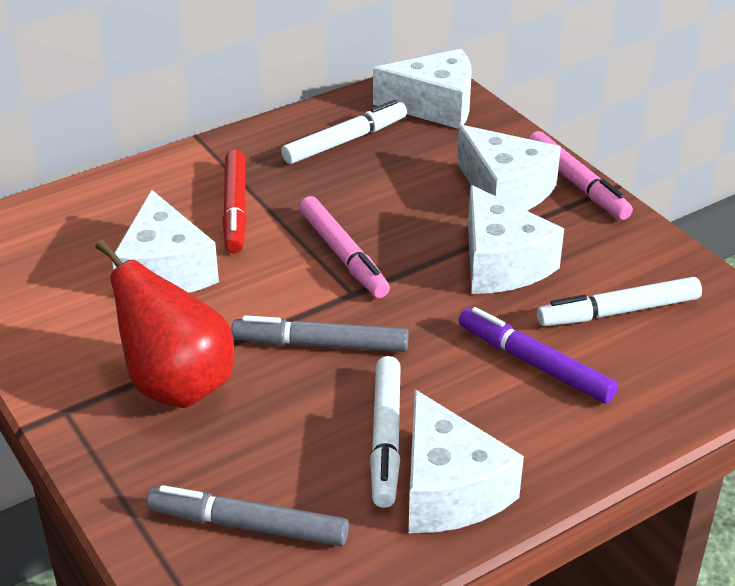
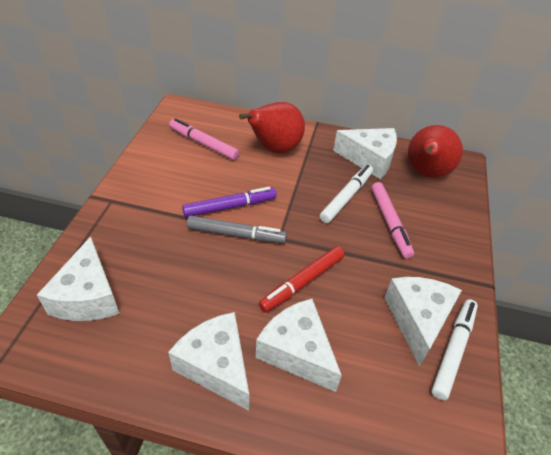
grey marker: 2 -> 1
red pear: 1 -> 2
white marker: 3 -> 2

